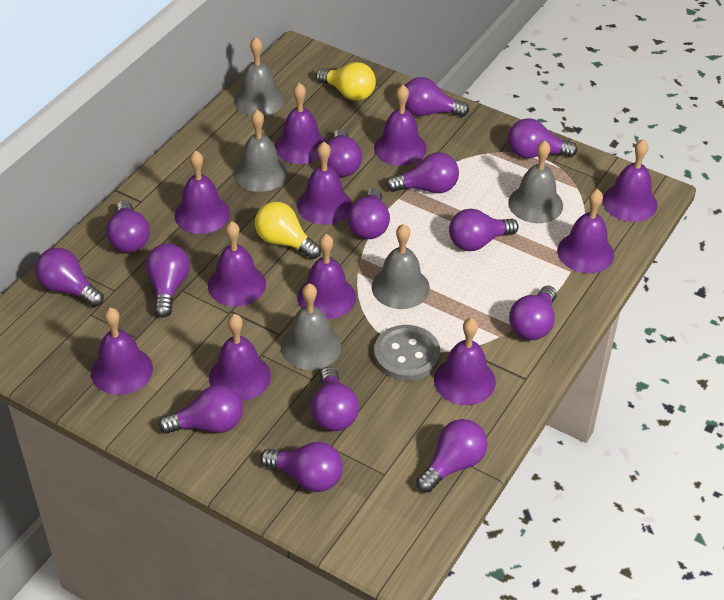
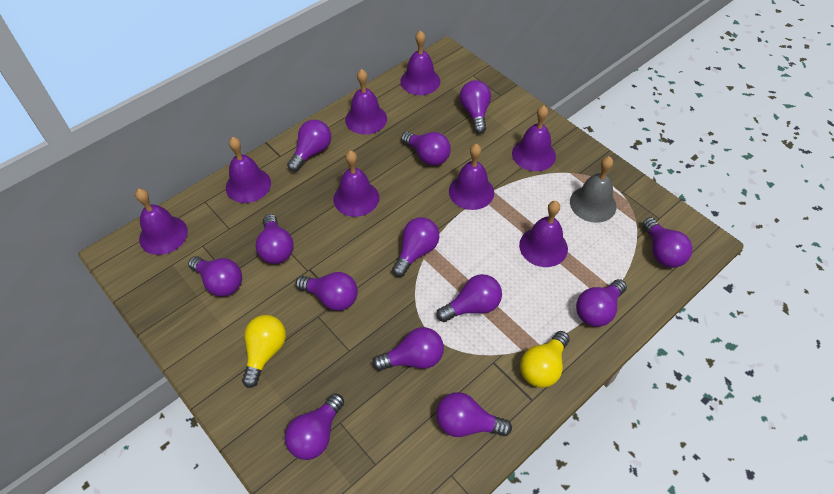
grey bell: 5 -> 1
grey button: 1 -> 0
purple bell: 11 -> 8
purple light bulb: 14 -> 13

